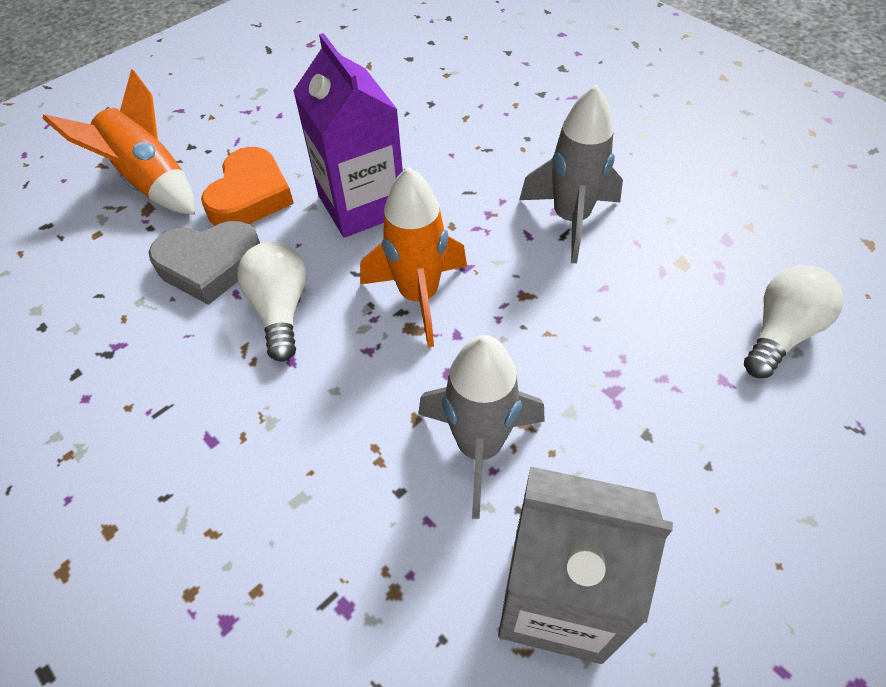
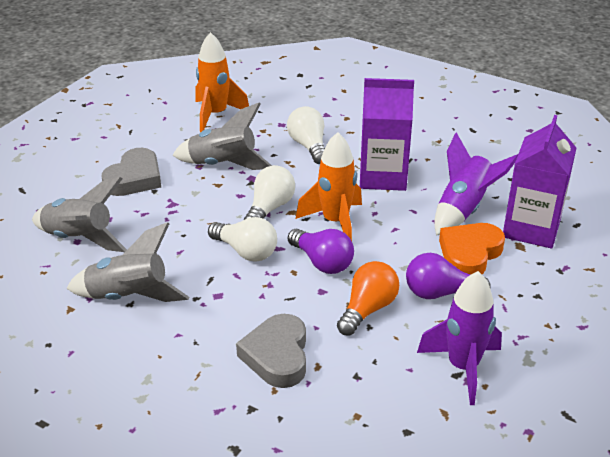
grey carton: 1 -> 0
grey heart: 1 -> 2
grey rocket: 2 -> 3
orange light bulb: 0 -> 1
purple carton: 1 -> 2
purple light bulb: 0 -> 2
purple rocket: 0 -> 2
white light bulb: 2 -> 3

